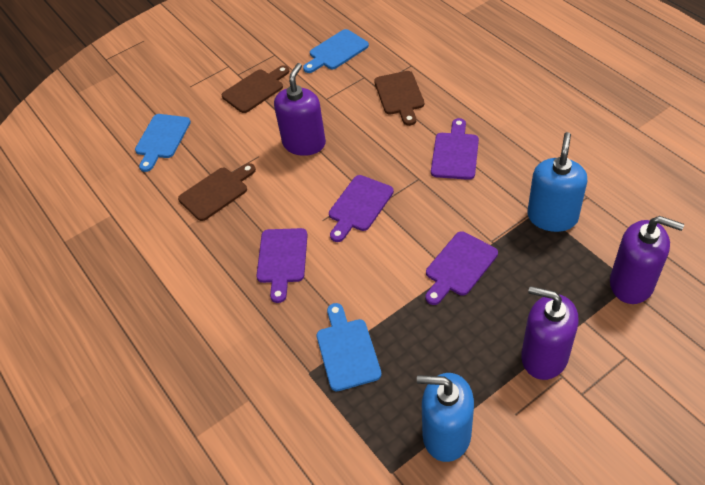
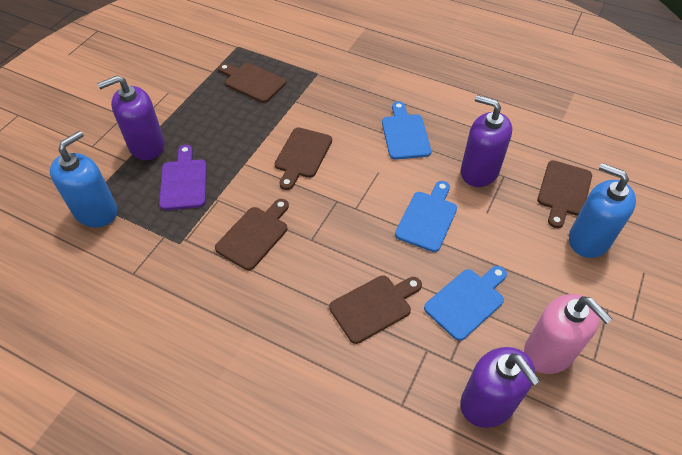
brown cutting board: 3 -> 5
pink soap dispenser: 0 -> 1
purple cutting board: 4 -> 1

